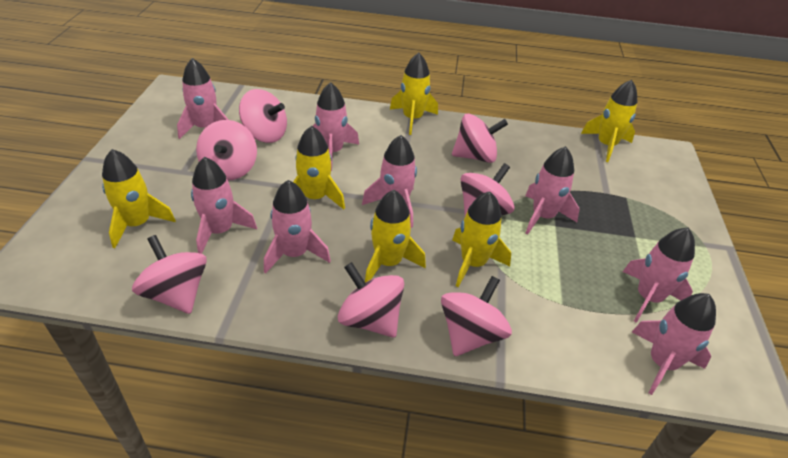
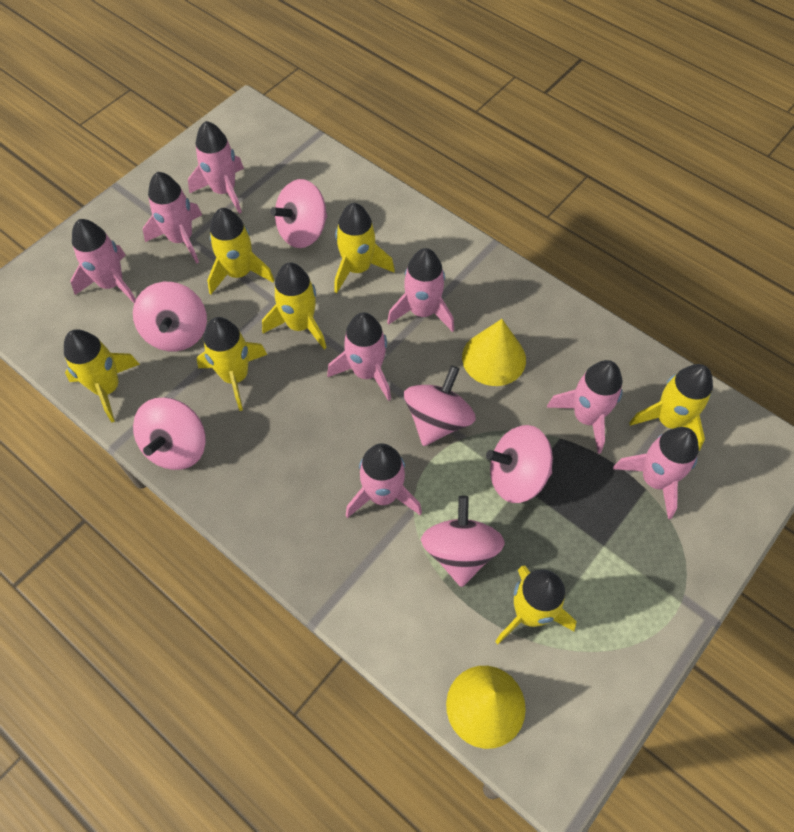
pink spinning top: 7 -> 6
yellow cone: 0 -> 2
yellow rocket: 6 -> 7

